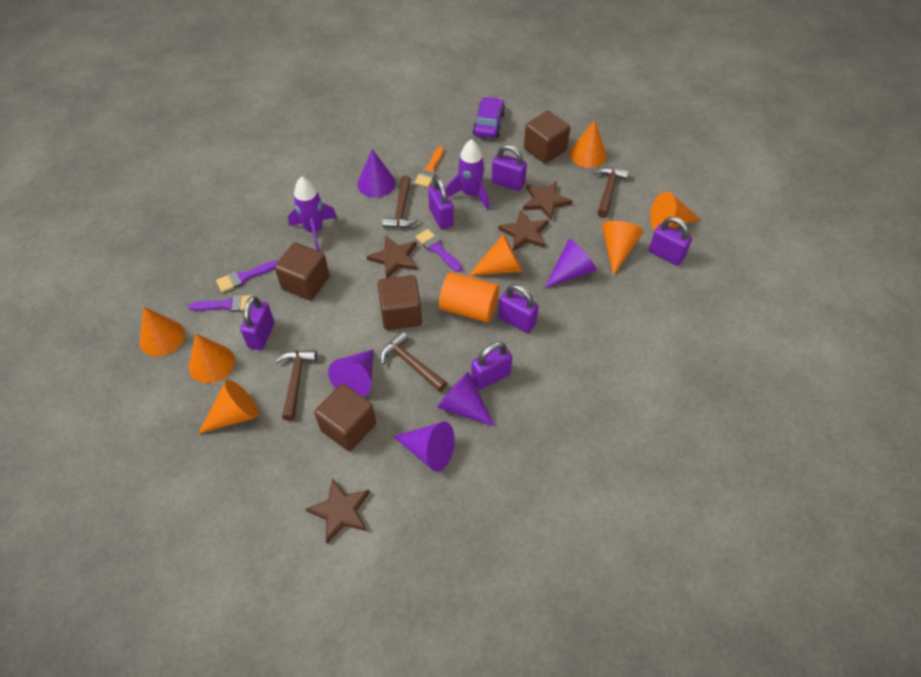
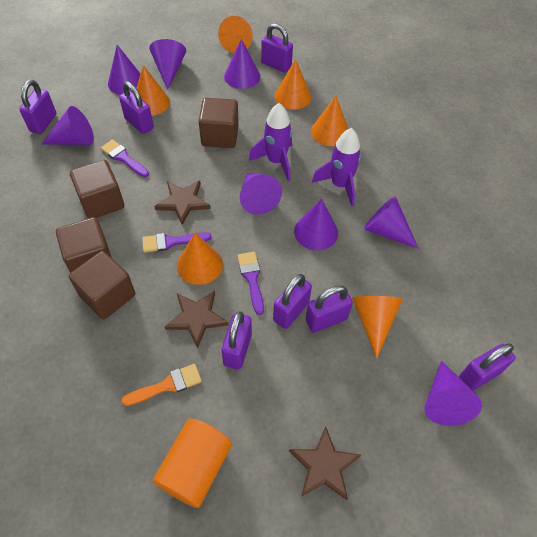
brown hammer: 4 -> 0
brown star: 4 -> 3
orange cone: 7 -> 6
purple car: 1 -> 0
purple cone: 5 -> 8
purple padlock: 6 -> 7

